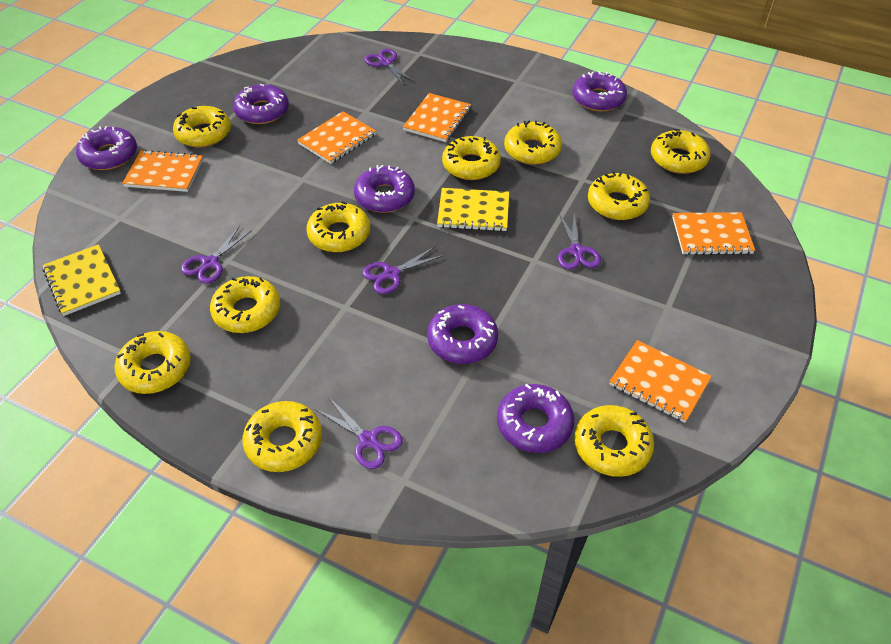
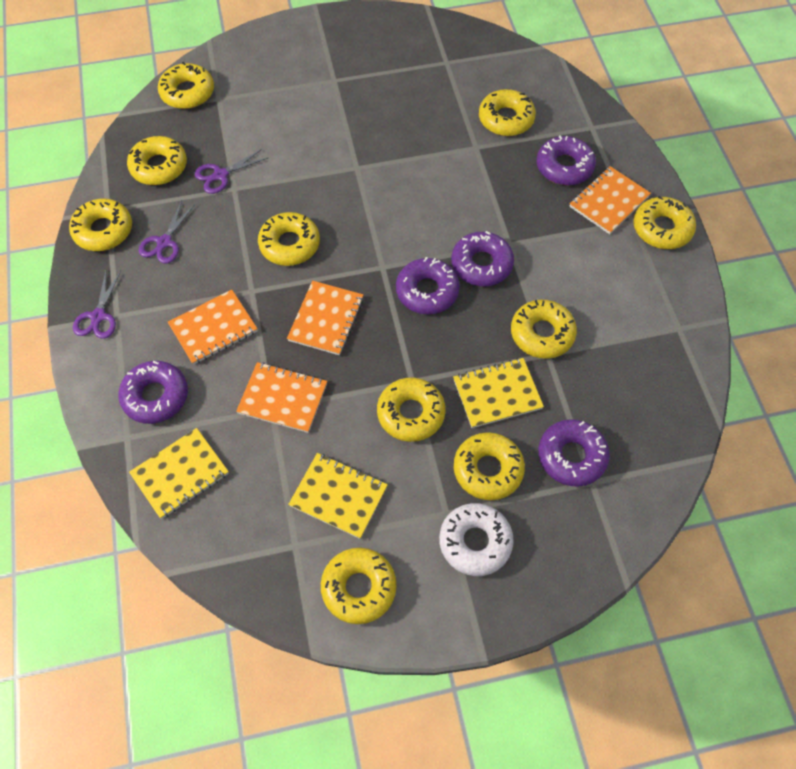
orange notebook: 5 -> 4
purple donut: 6 -> 5
purple scissors: 5 -> 3
white donut: 0 -> 1
yellow notebook: 2 -> 3

